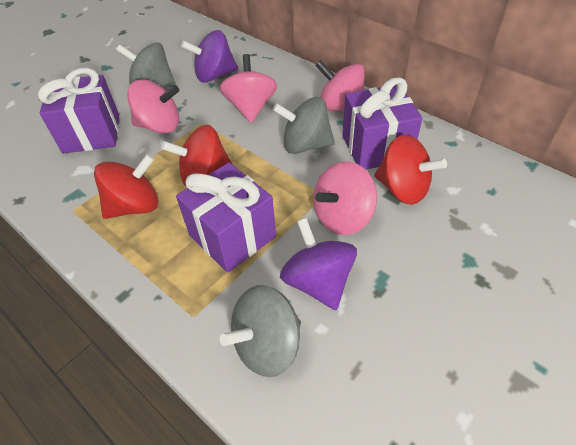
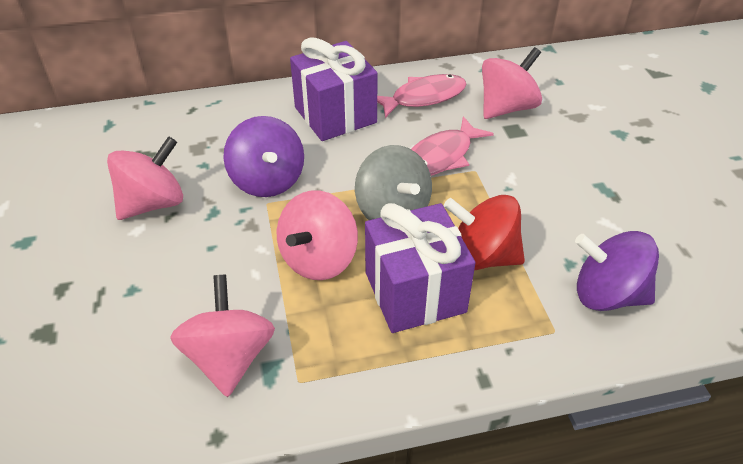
grey spinning top: 3 -> 1
pink fish: 0 -> 2
purple gift: 3 -> 2
red spinning top: 3 -> 1

